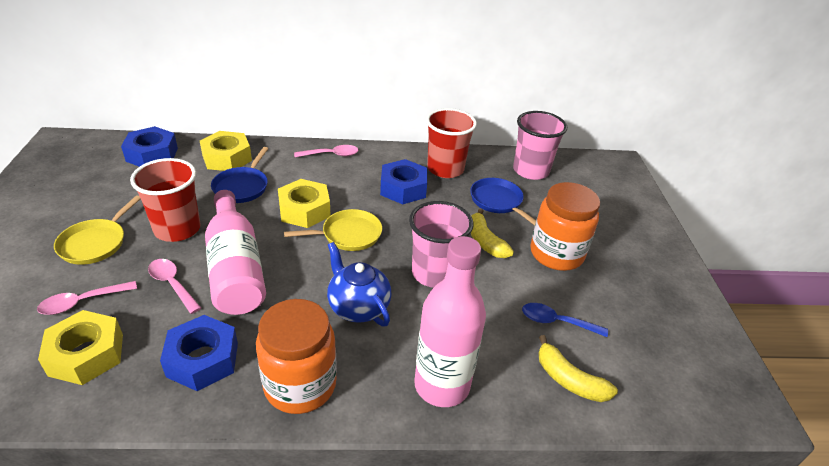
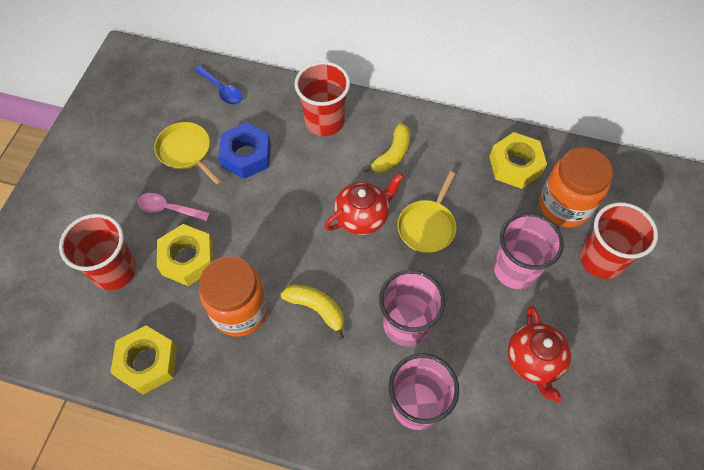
blue nut: 3 -> 1
blue pan: 2 -> 0
blue teapot: 1 -> 0
pink bottle: 2 -> 0
pink cup: 2 -> 3
pink spoon: 3 -> 1
red cup: 2 -> 3
red teapot: 0 -> 2

